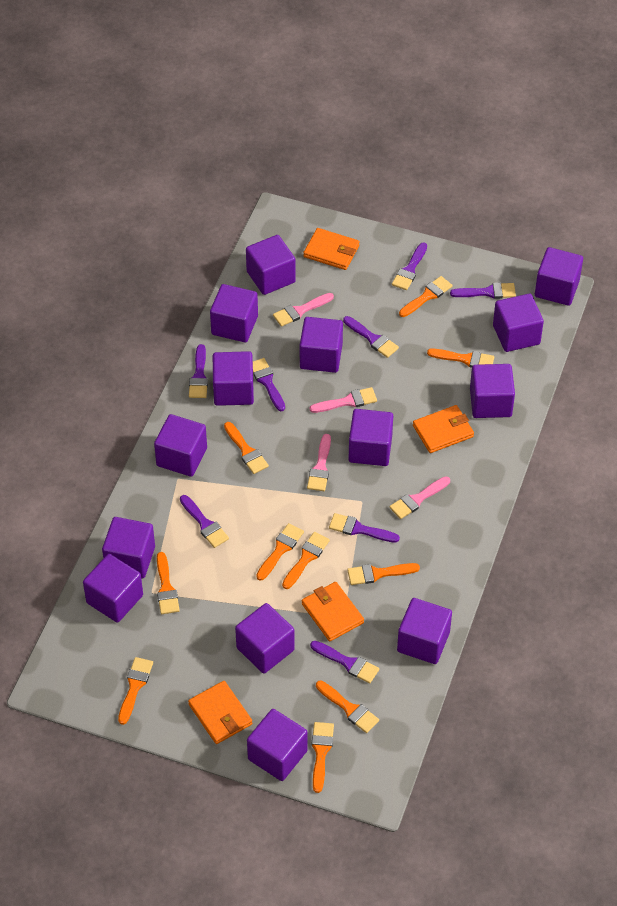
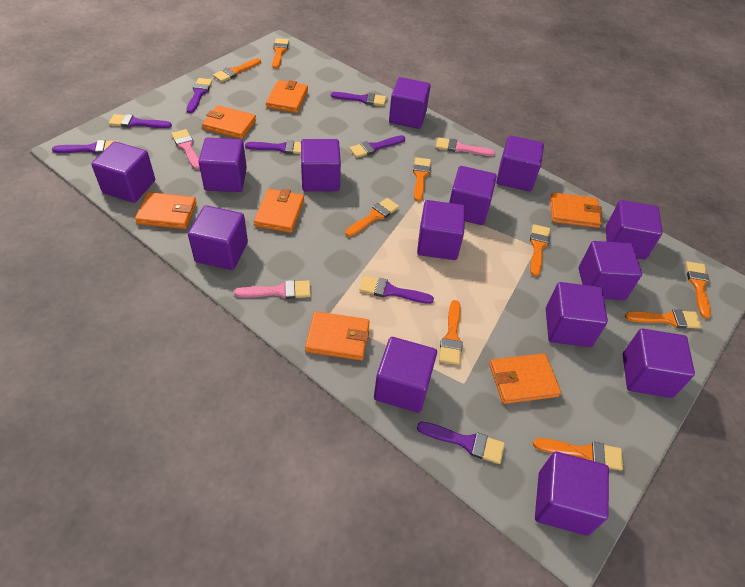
orange brush: 10 -> 9
orange wallet: 4 -> 7
pink brush: 4 -> 3

